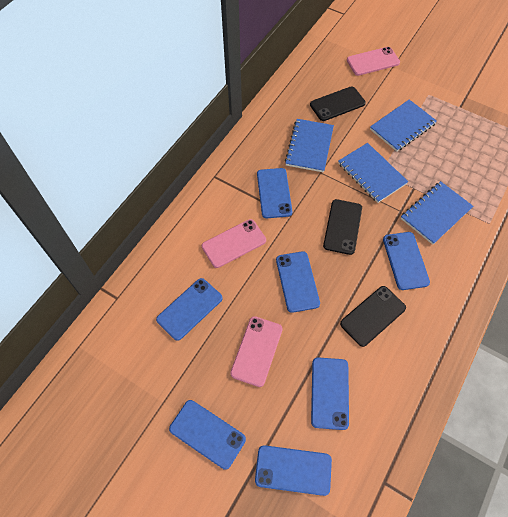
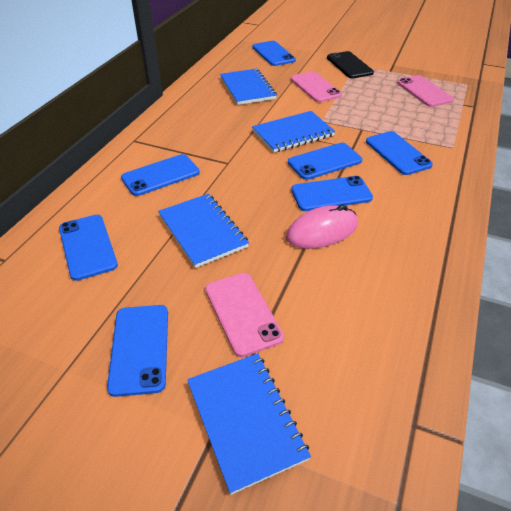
black phone: 3 -> 1
pink mouse: 0 -> 1

